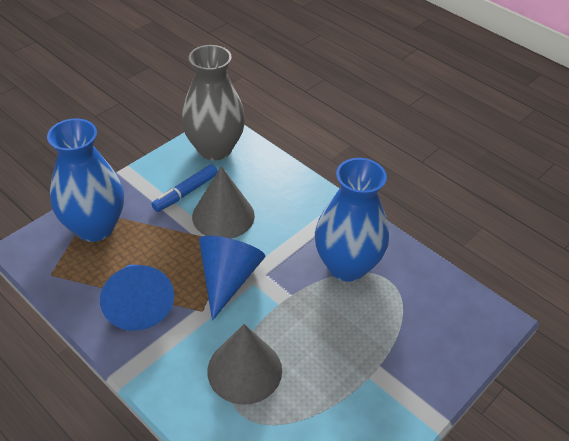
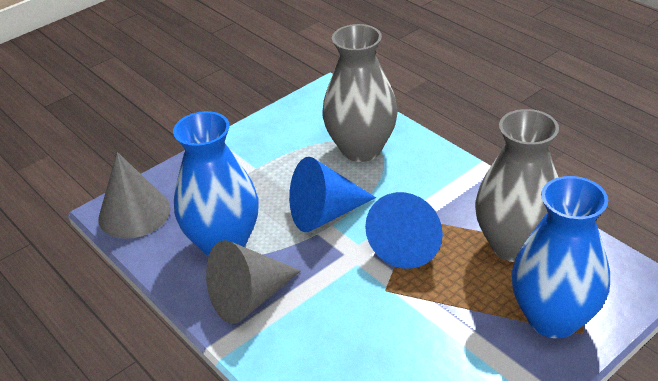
blue marker: 1 -> 0
grey vase: 1 -> 2

